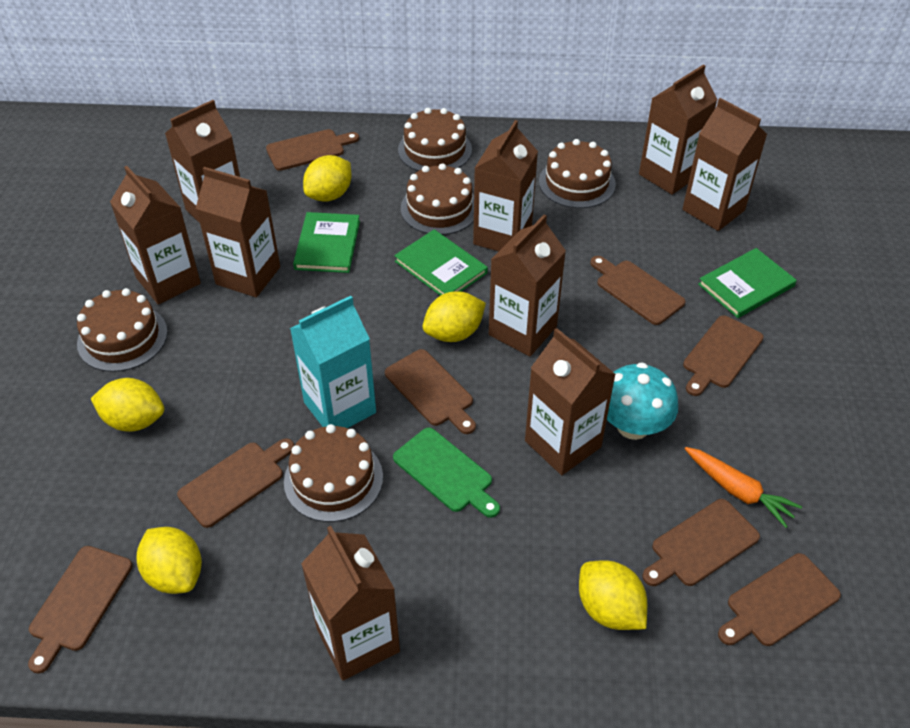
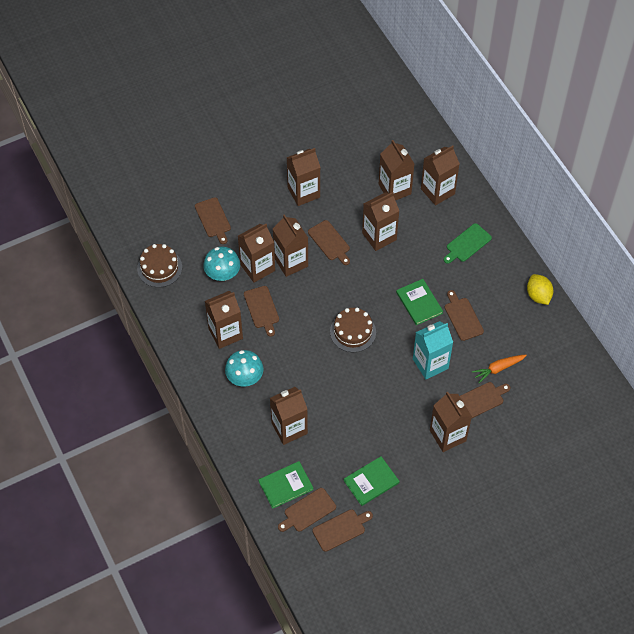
brown cake: 5 -> 2
brown cutting board: 8 -> 7
turquoise mushroom: 1 -> 2
yellow lemon: 5 -> 1

